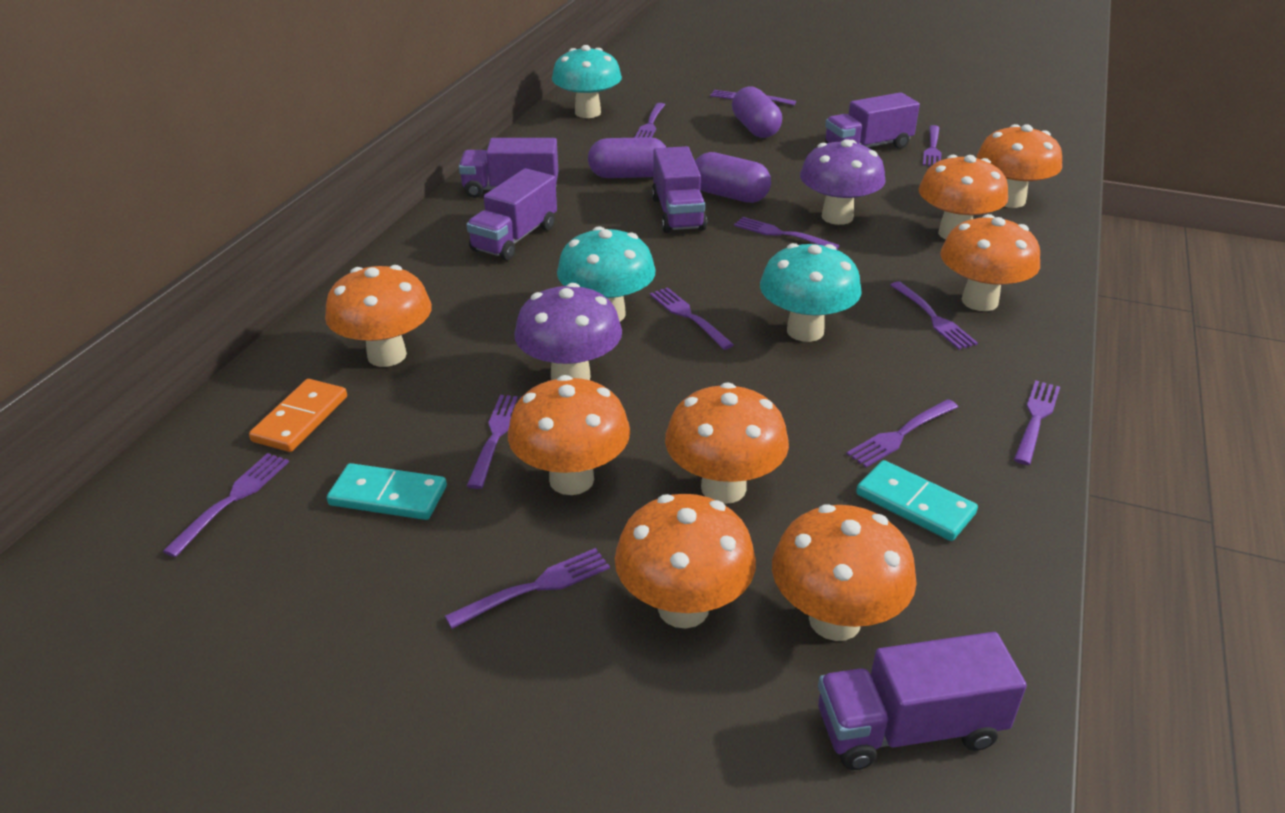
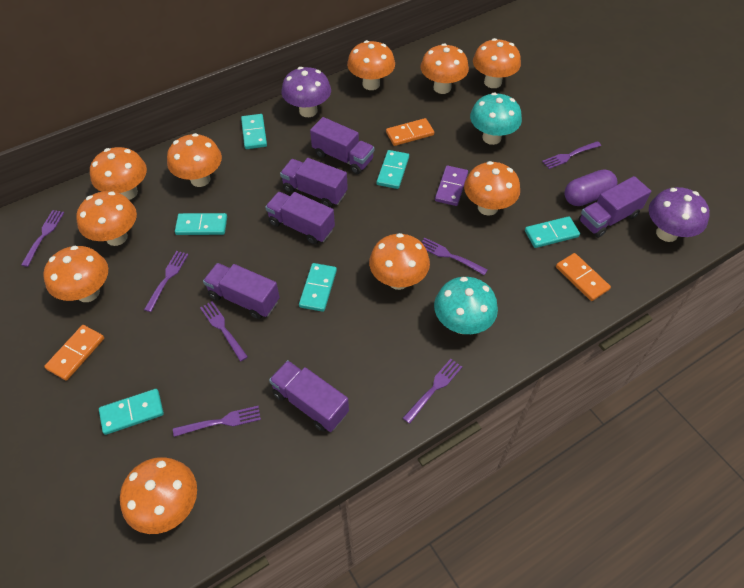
orange domino: 1 -> 3
orange mushroom: 8 -> 10
purple capsule: 3 -> 1
purple domino: 0 -> 1
purple fork: 11 -> 7
purple truck: 5 -> 6
turquoise domino: 2 -> 6
turquoise mushroom: 3 -> 2

